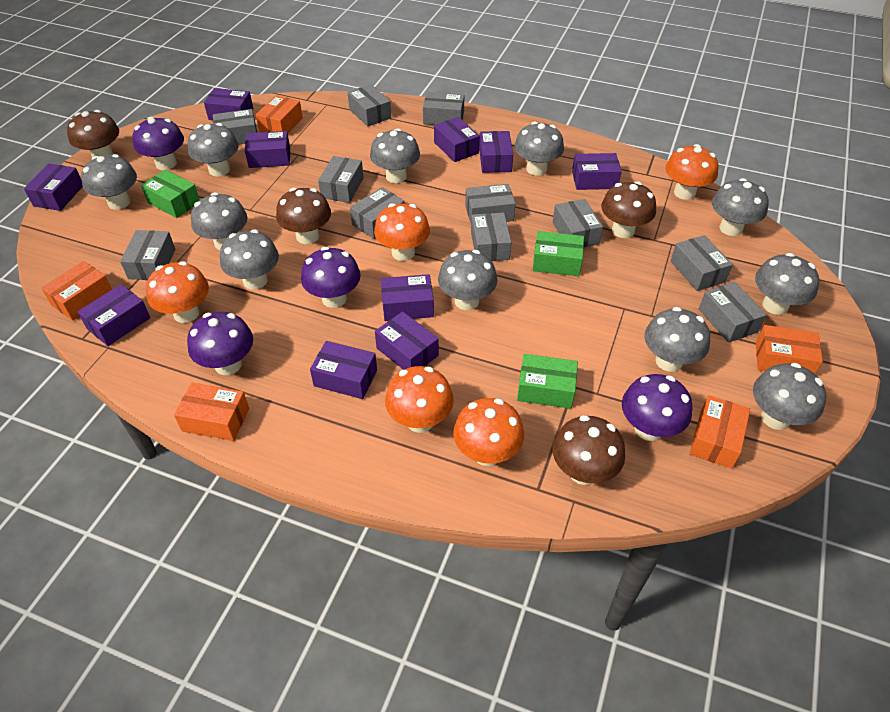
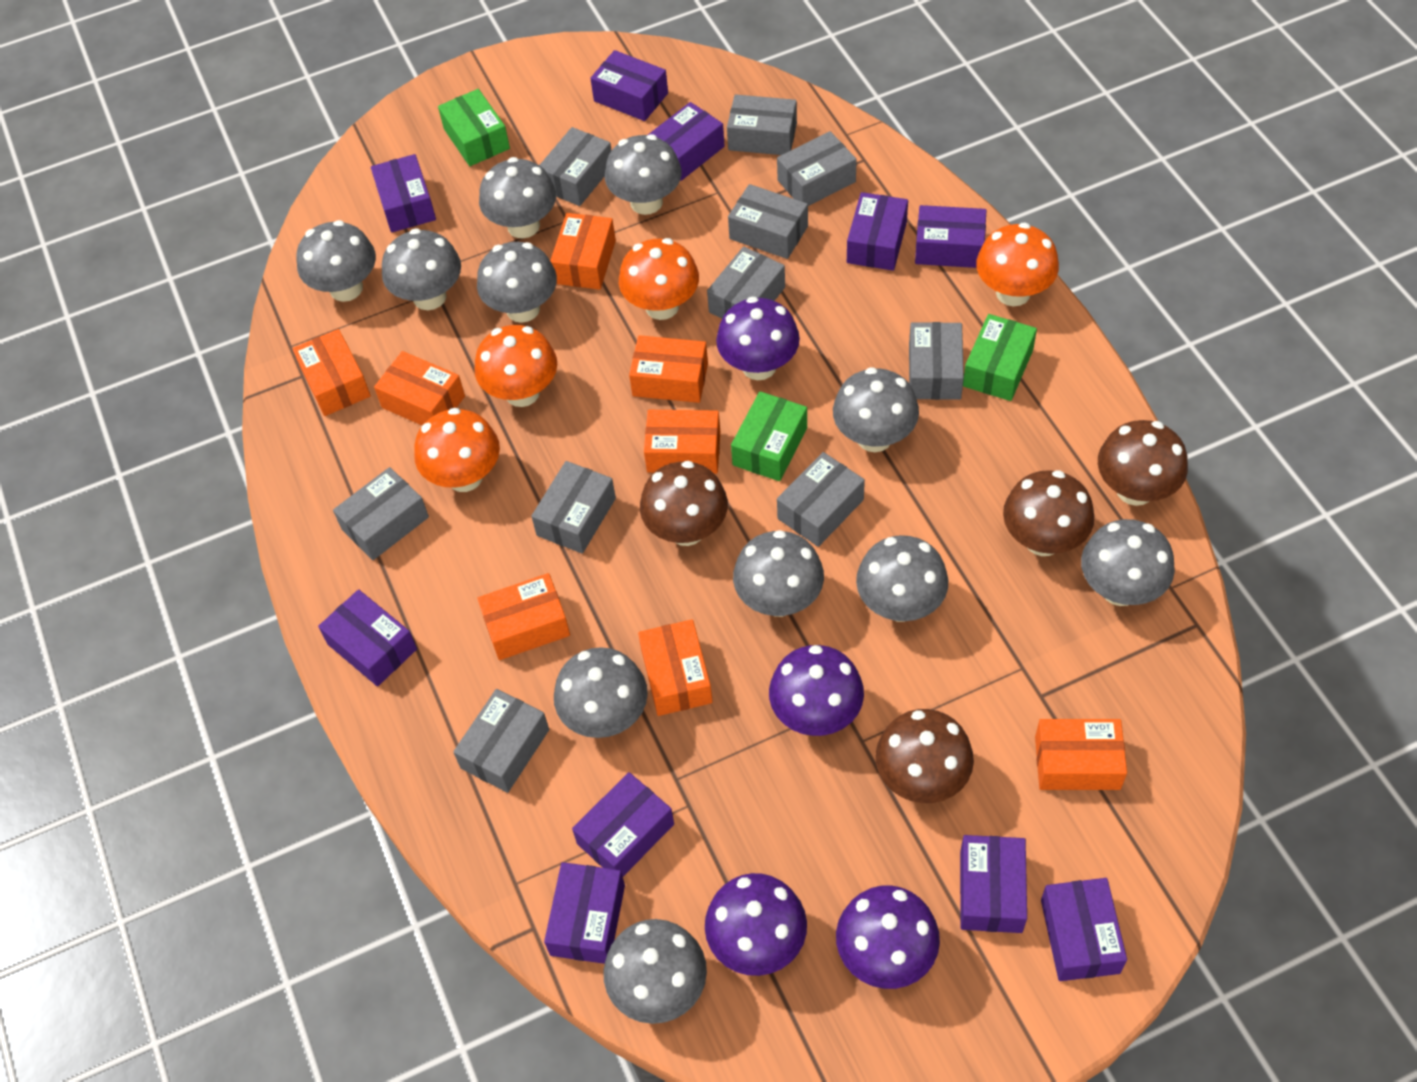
grey box: 11 -> 10
orange box: 5 -> 8
orange mushroom: 5 -> 4

